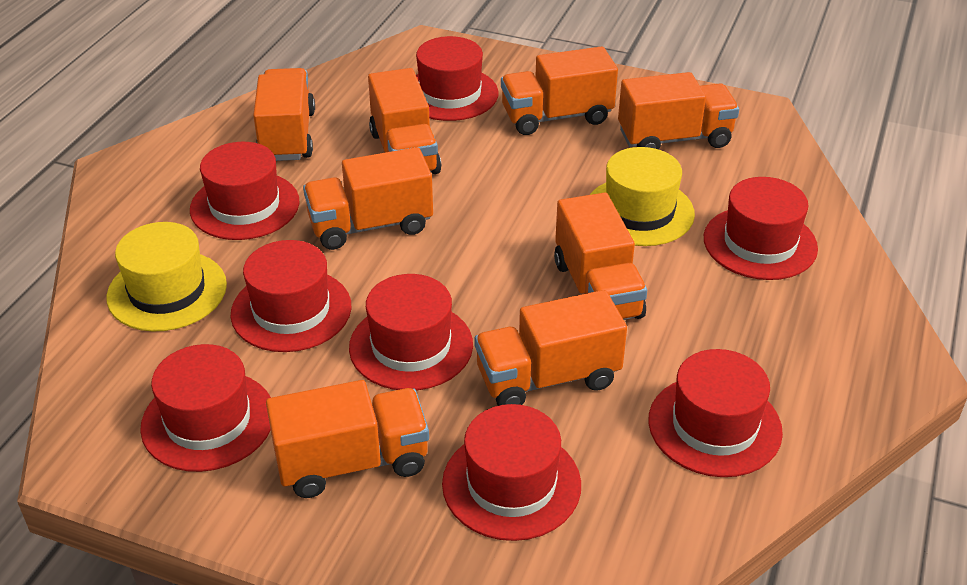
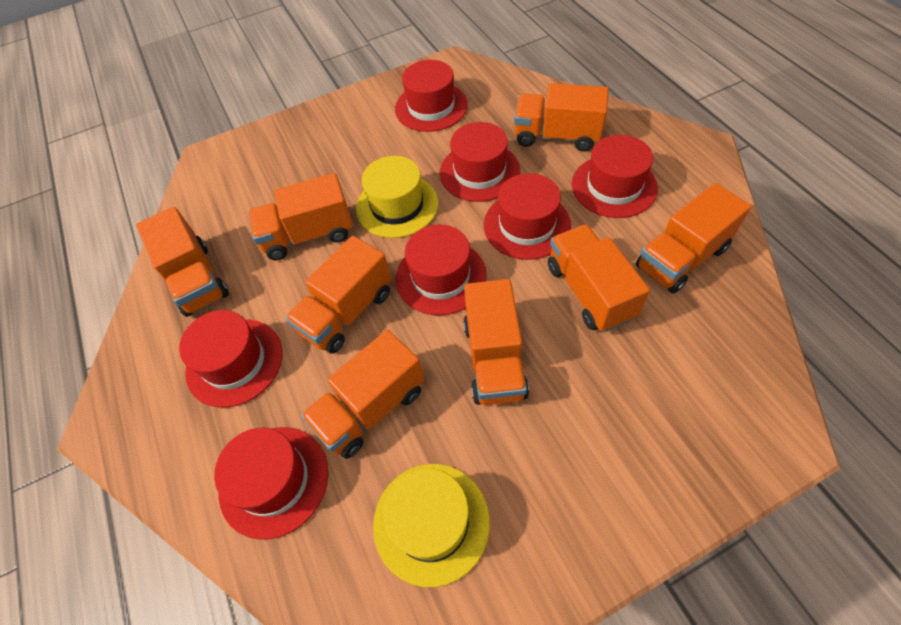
red hat: 8 -> 7

